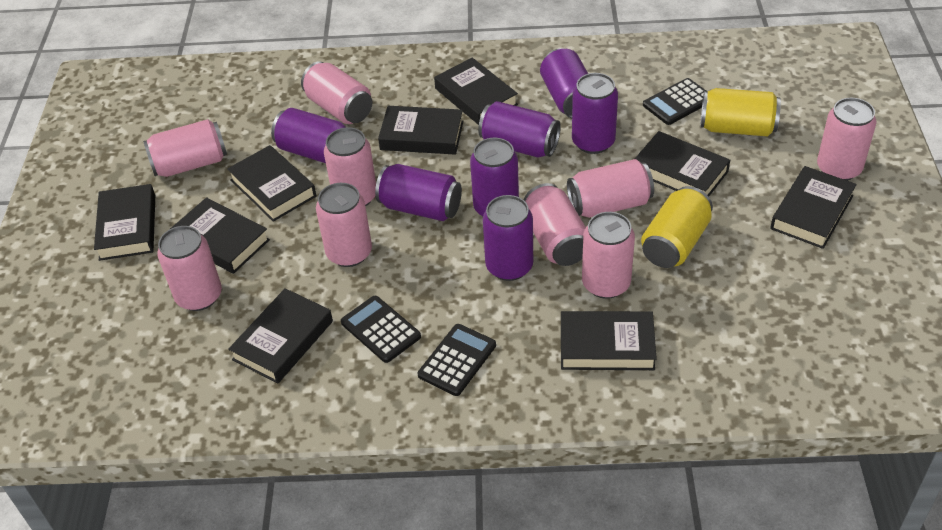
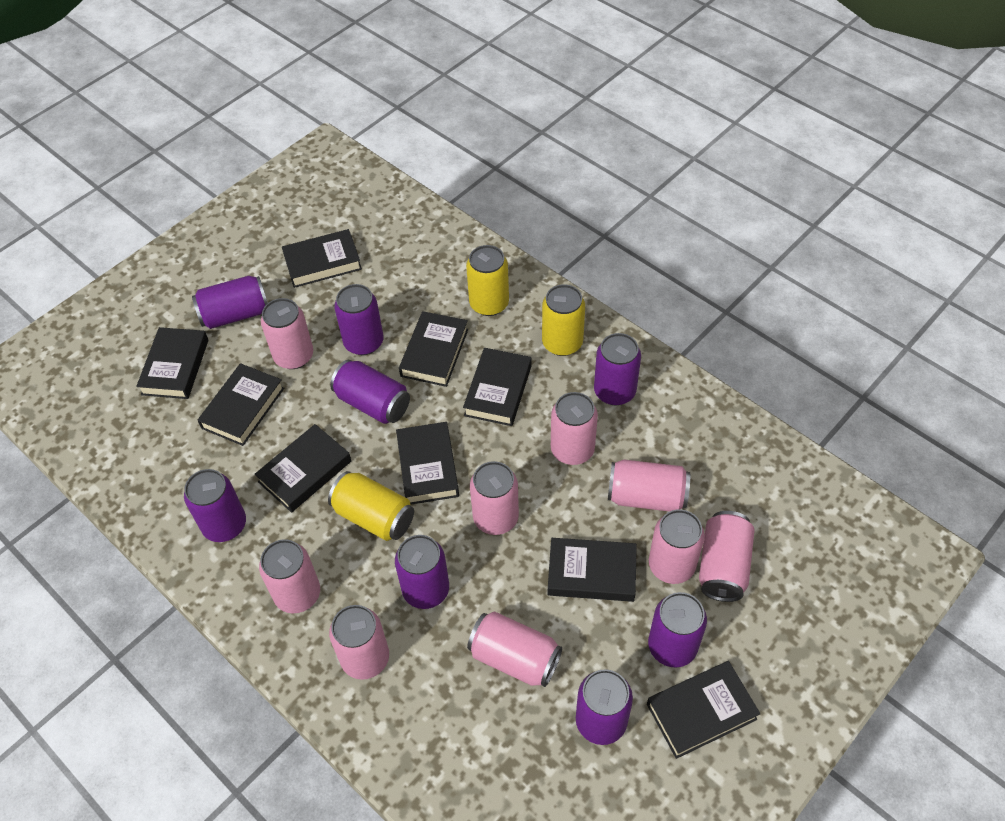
black calculator: 3 -> 0
purple can: 7 -> 8
yellow can: 2 -> 3

